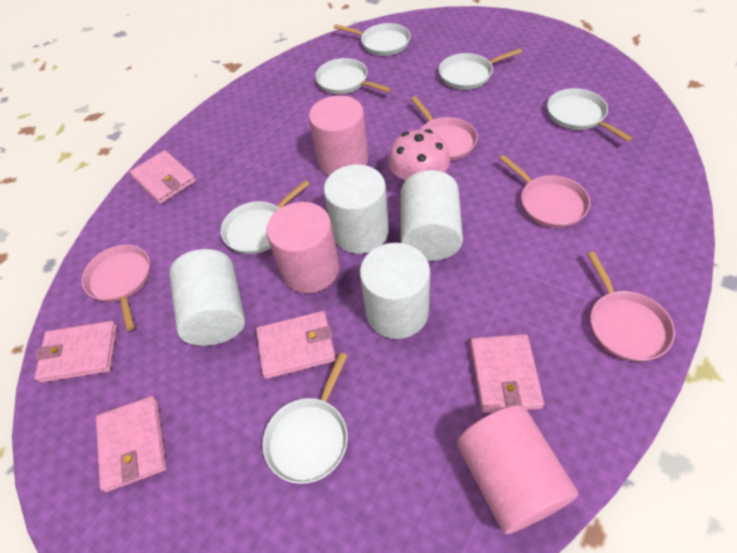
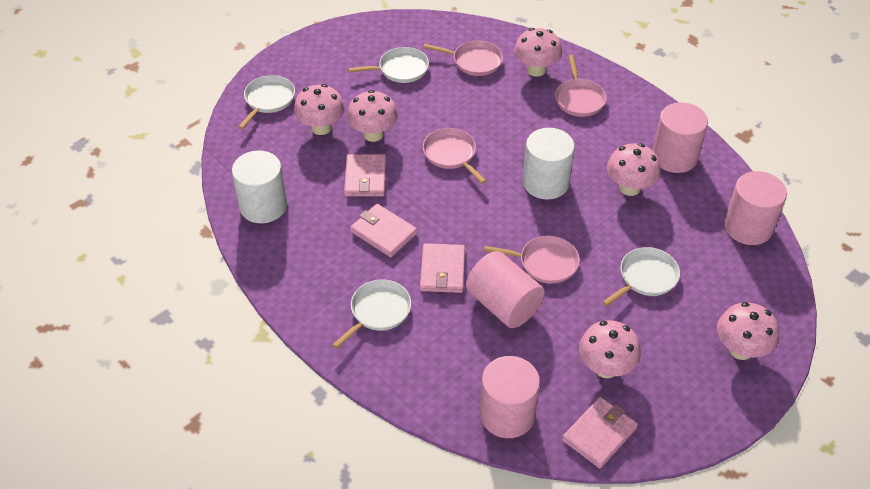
pink cylinder: 3 -> 4
pink mushroom: 1 -> 6
pink wallet: 5 -> 4
white cylinder: 4 -> 2
white pan: 6 -> 4

